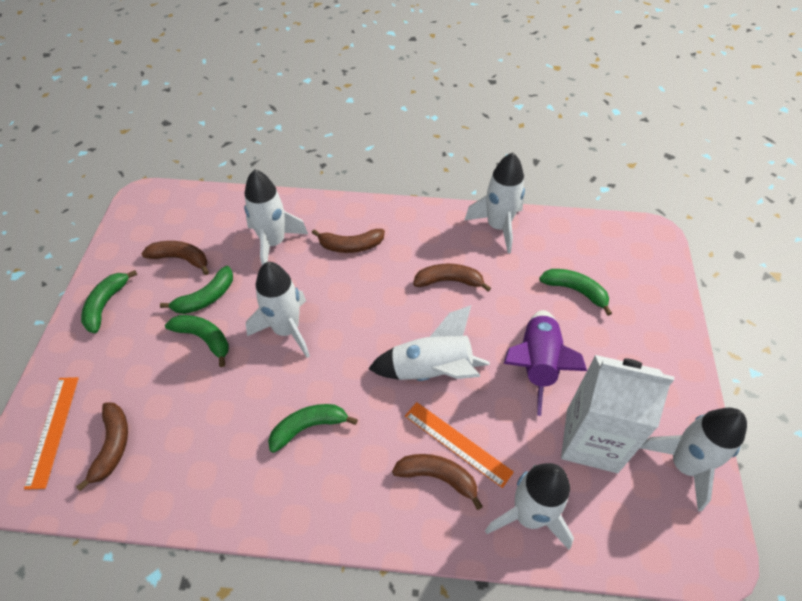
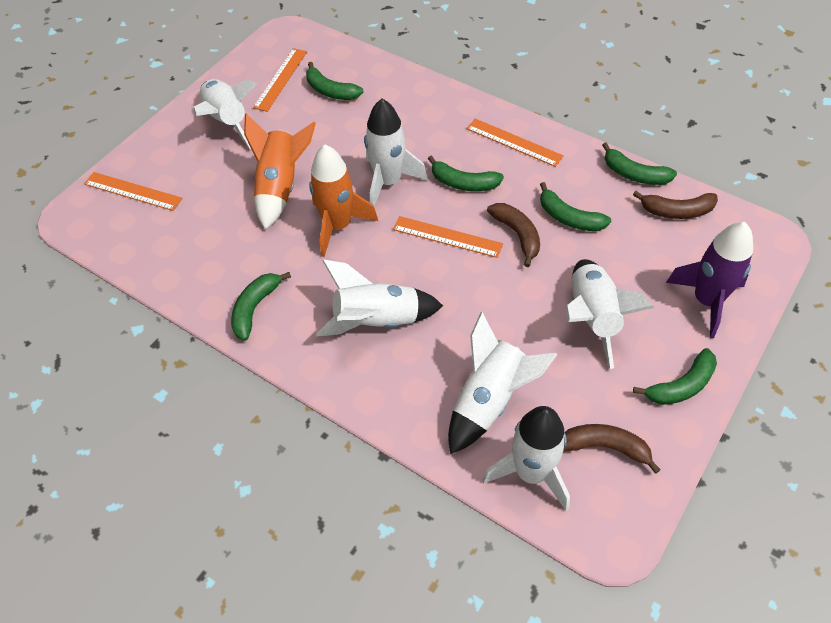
brown banana: 5 -> 3
green banana: 5 -> 6
orange rocket: 0 -> 2
orange ruler: 2 -> 4
white carton: 1 -> 0

